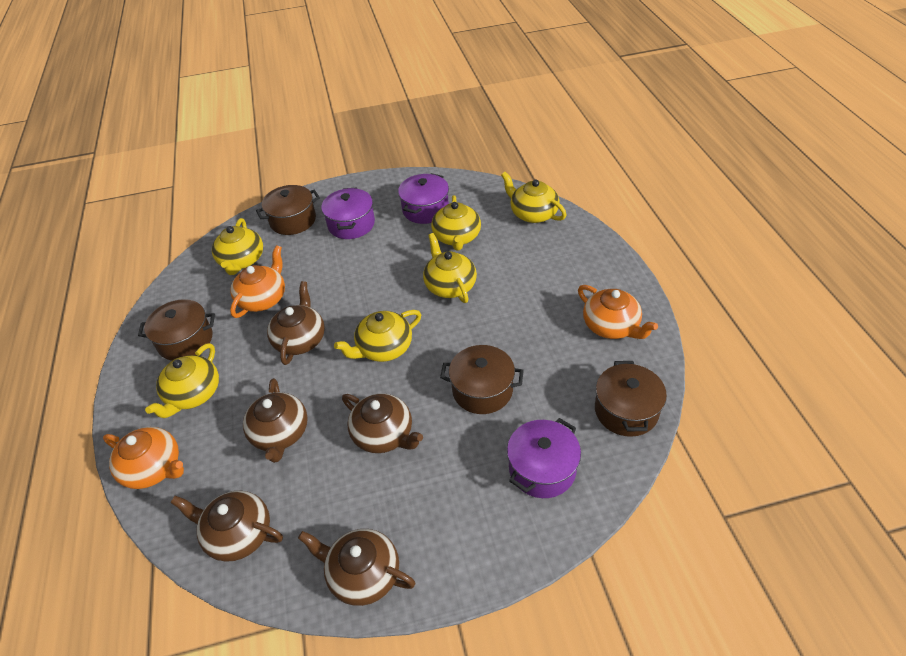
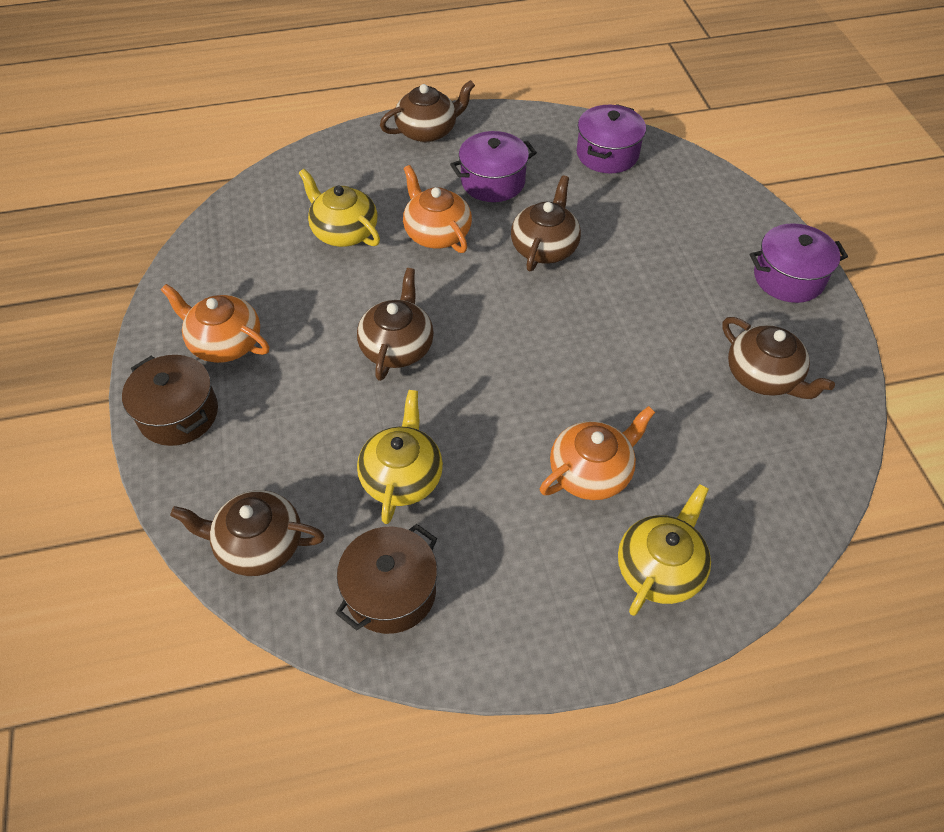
brown pot: 4 -> 2
yellow teapot: 6 -> 3

